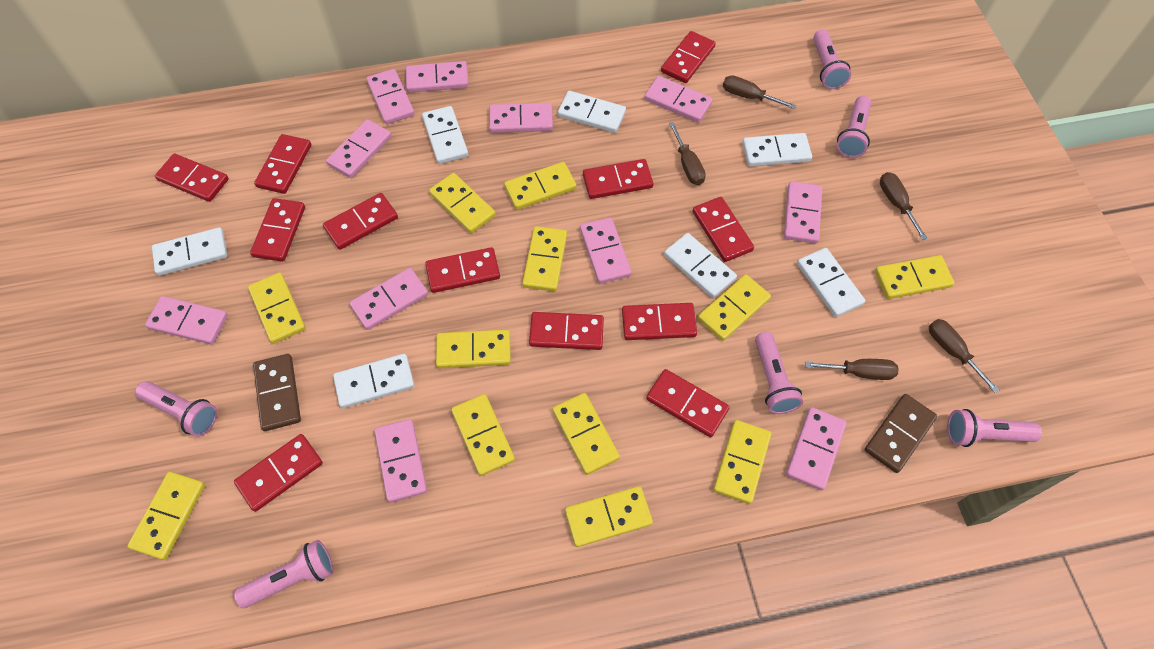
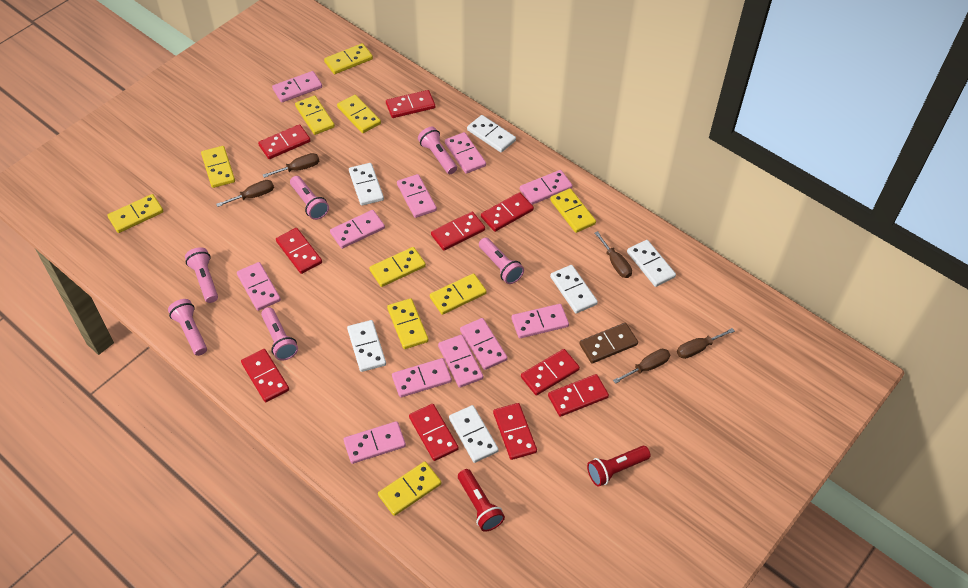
brown domino: 2 -> 1
red domino: 12 -> 10
red flashlight: 0 -> 2
white domino: 7 -> 6
yellow domino: 12 -> 10

